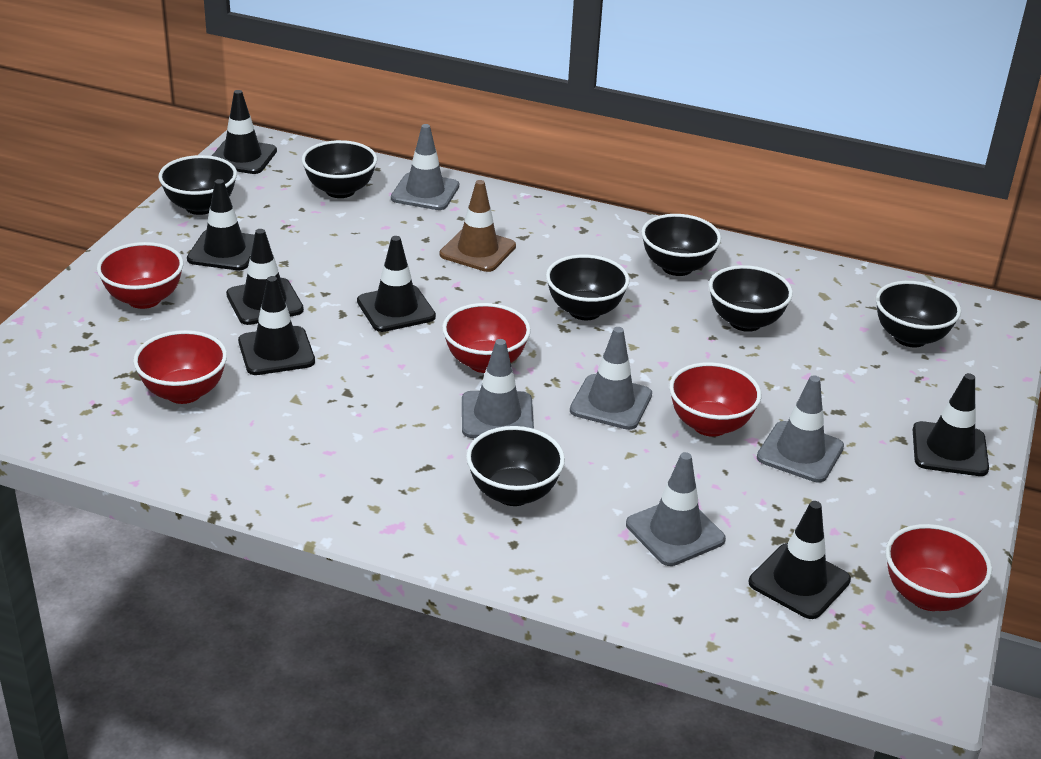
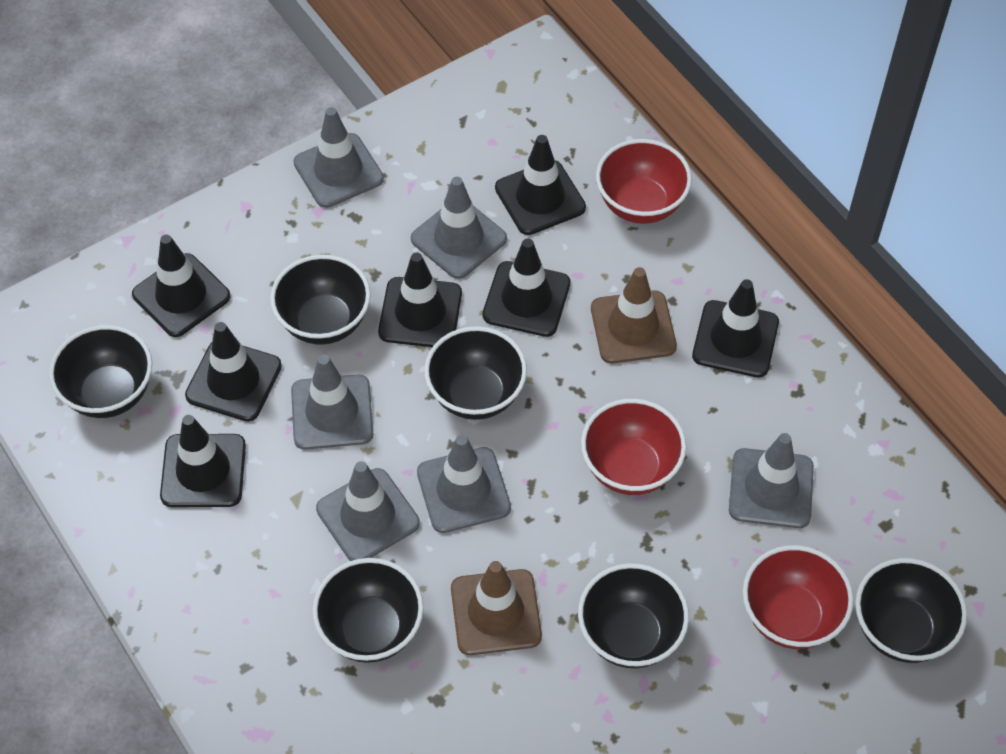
black bowl: 7 -> 6
brown traffic cone: 1 -> 2
grey traffic cone: 5 -> 6
red bowl: 5 -> 3

